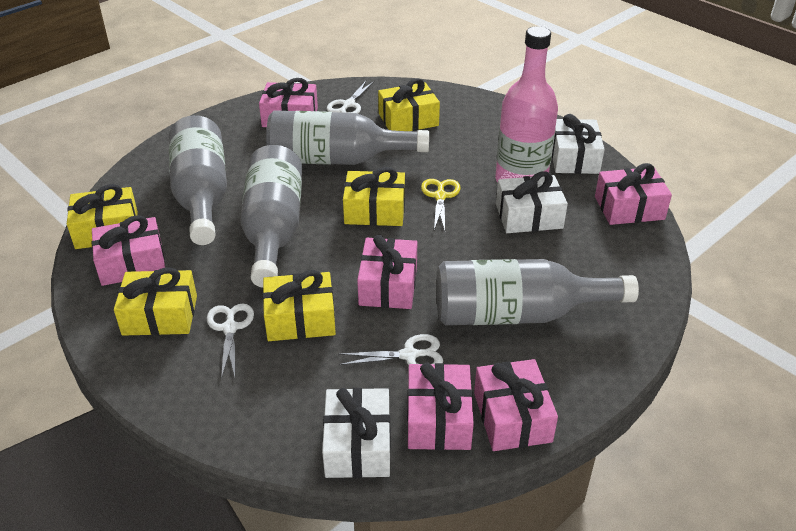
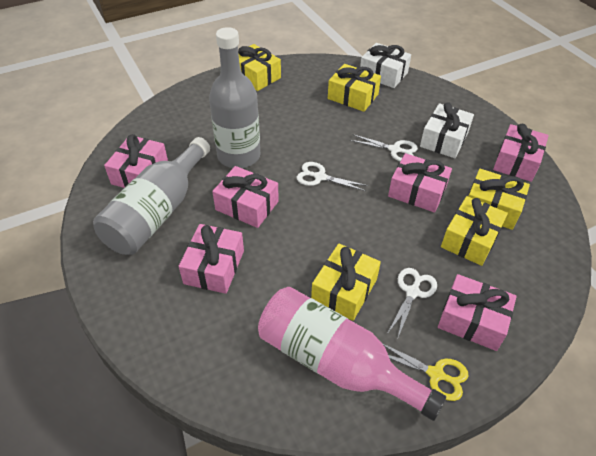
grey bottle: 4 -> 2
white gift: 3 -> 2

